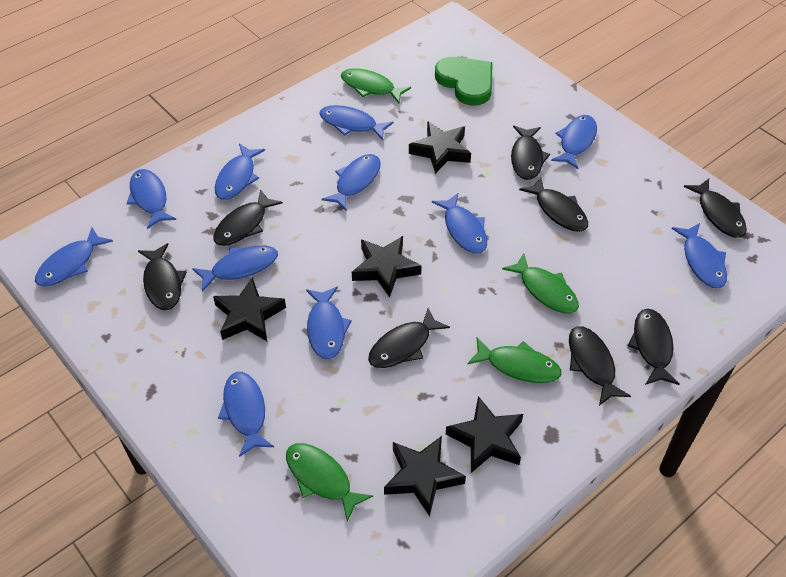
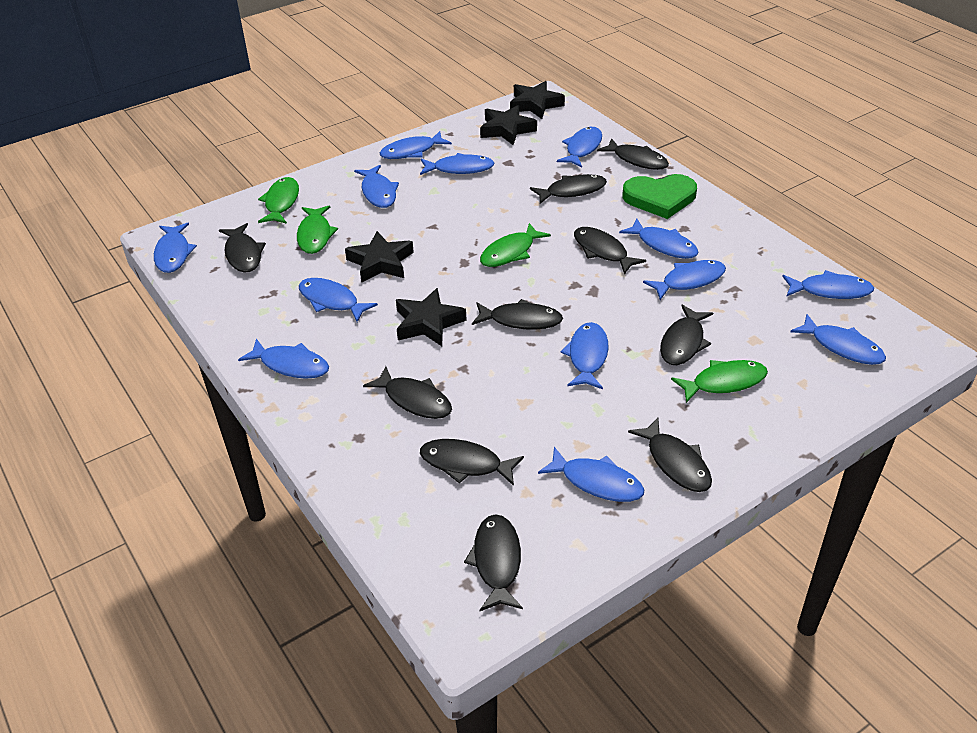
black fish: 8 -> 10
black star: 5 -> 4
blue fish: 11 -> 13

